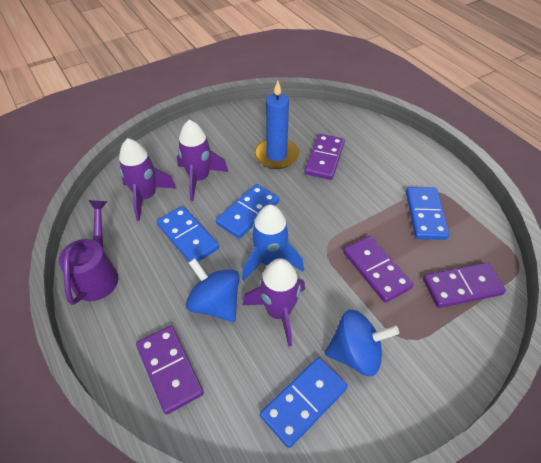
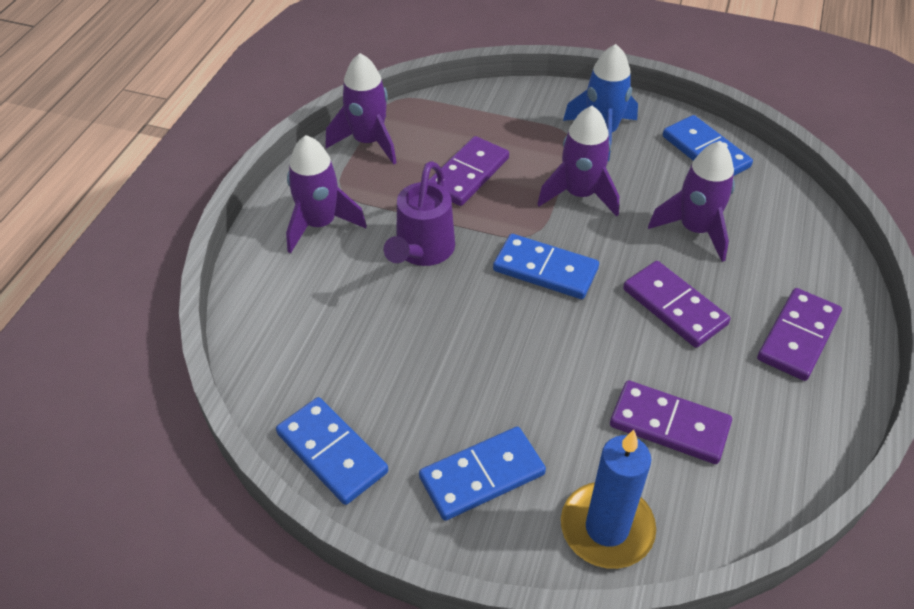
blue spinning top: 2 -> 0
purple rocket: 3 -> 4

